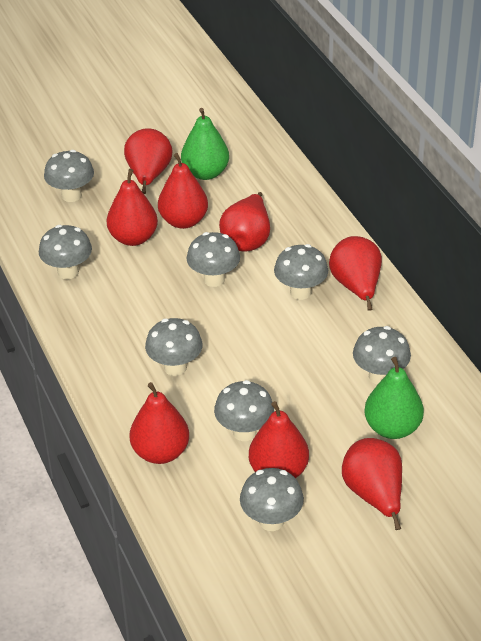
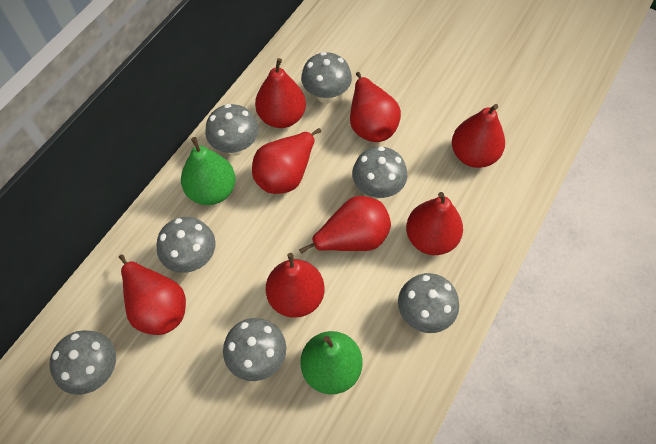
grey mushroom: 8 -> 7

